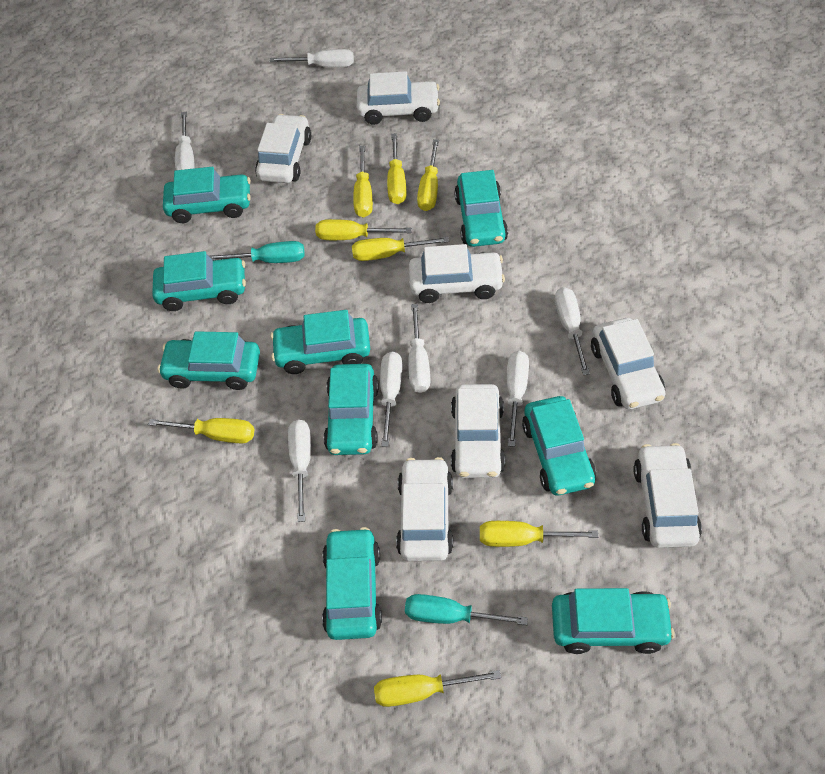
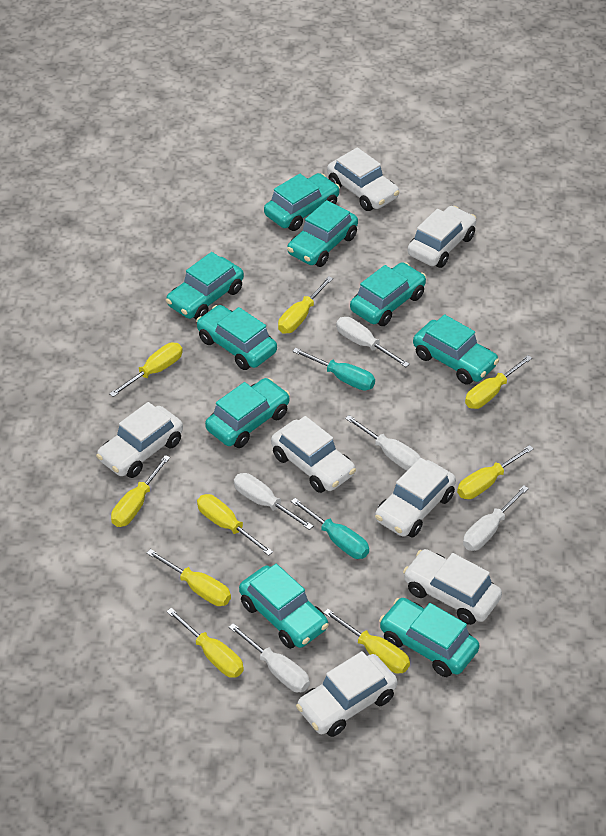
white screwdriver: 7 -> 5
yellow screwdriver: 8 -> 9

